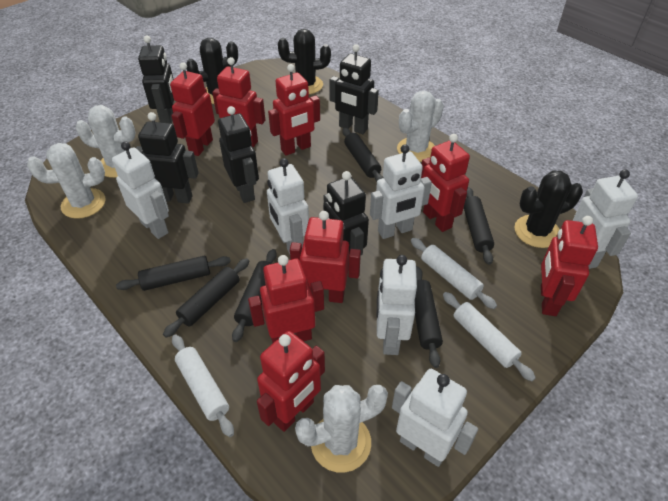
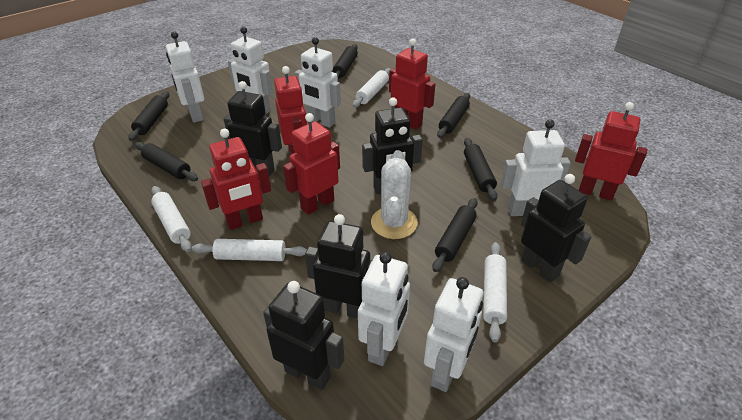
black cactus: 3 -> 0
red robot: 8 -> 5
white cactus: 4 -> 1
white rolling pin: 3 -> 4

